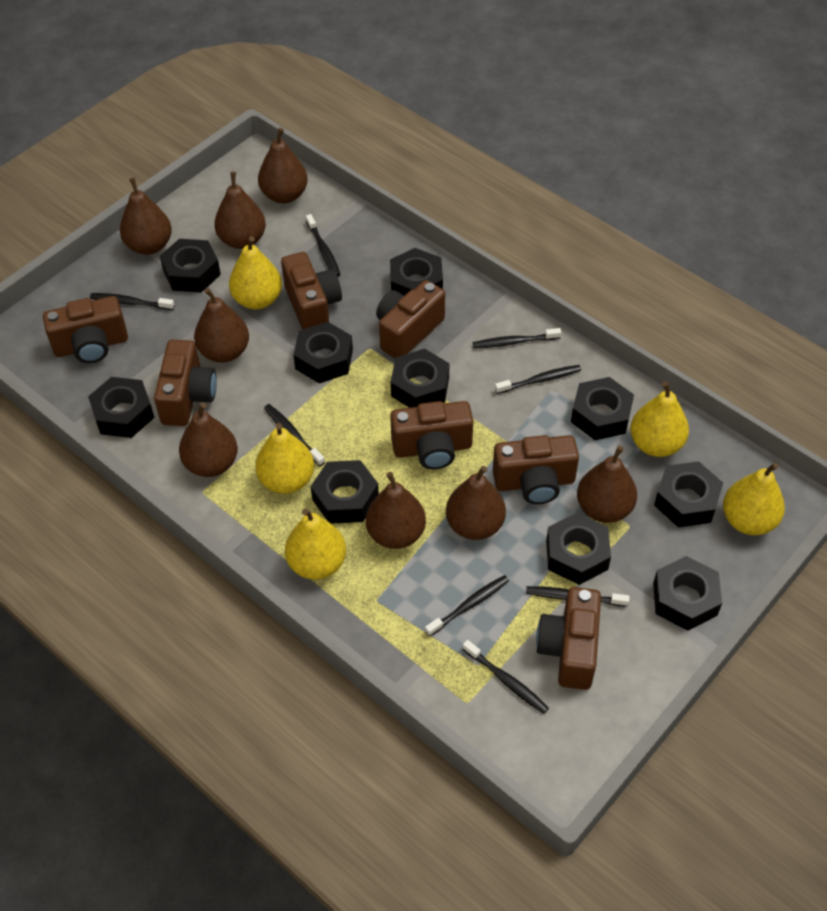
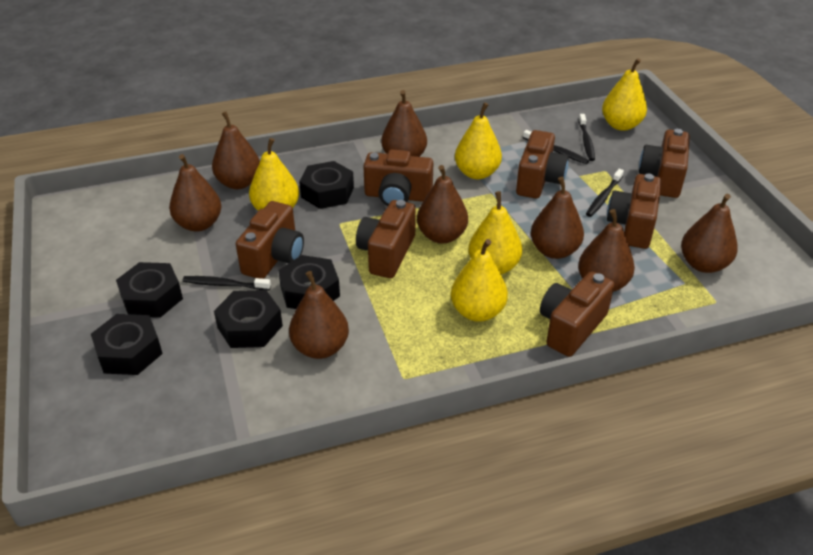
black nut: 10 -> 5
black toothbrush: 8 -> 4

